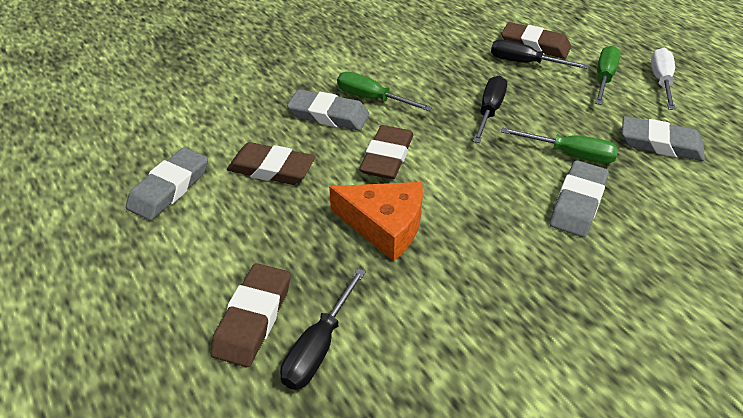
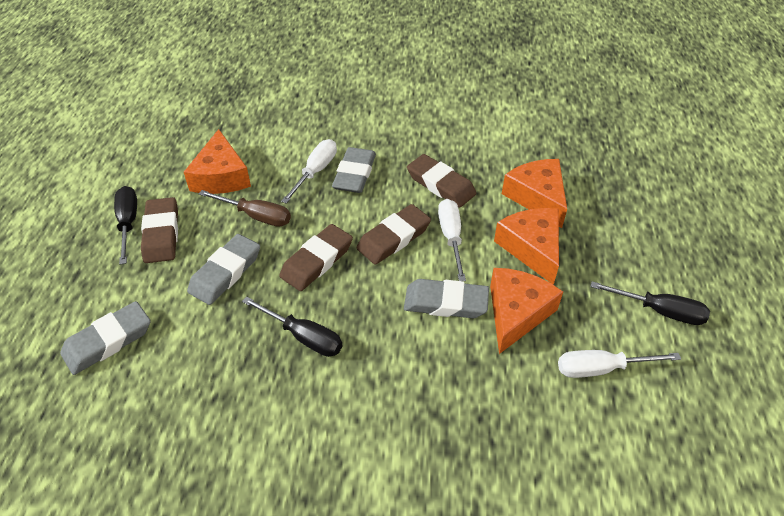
brown screwdriver: 0 -> 1
green screwdriver: 3 -> 0
orange cheese: 1 -> 4
white screwdriver: 1 -> 3

